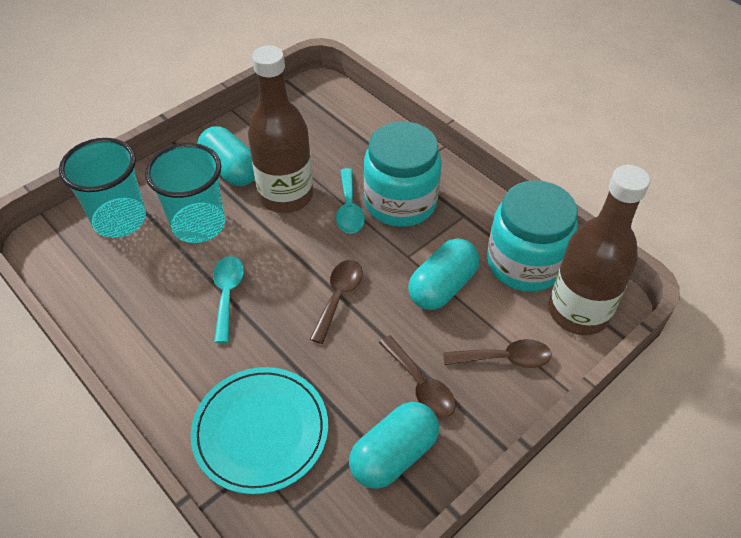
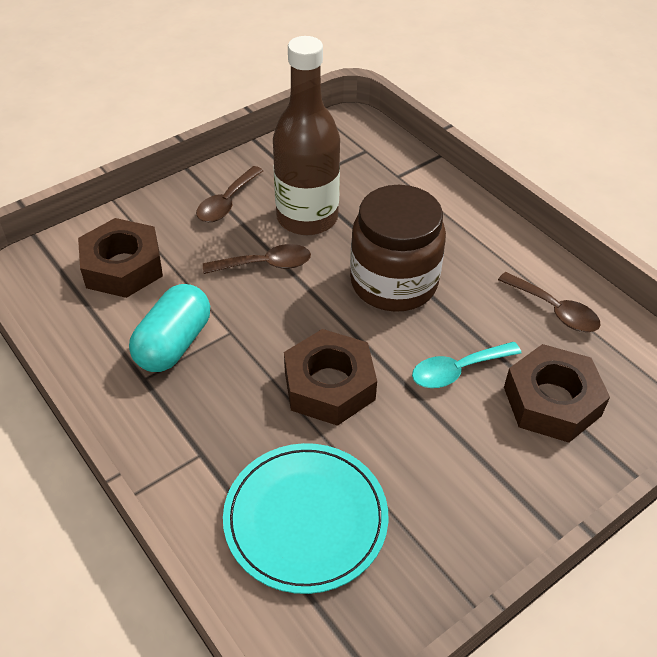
brown bottle: 2 -> 1
brown jar: 0 -> 1
brown nut: 0 -> 3
turquoise capsule: 3 -> 1
turquoise cup: 2 -> 0
turquoise jar: 2 -> 0
turquoise spoon: 2 -> 1

